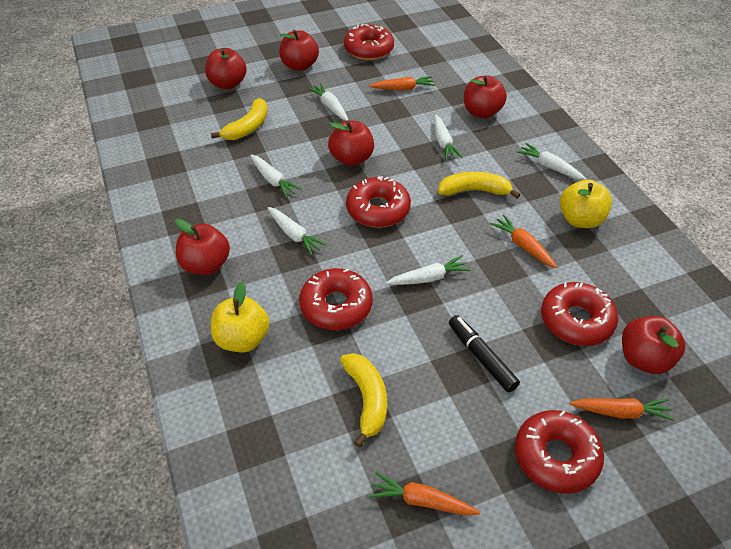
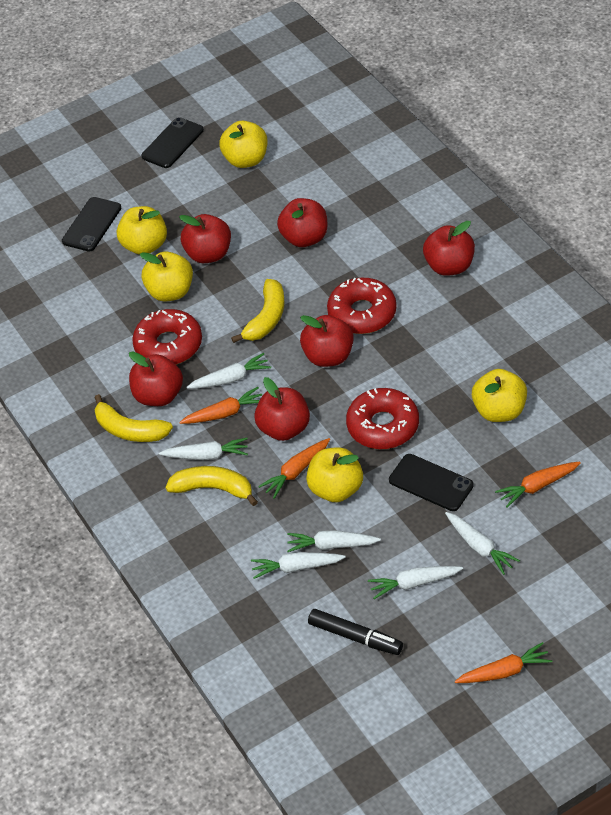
black phone: 0 -> 3
red donut: 5 -> 3
yellow apple: 2 -> 5

